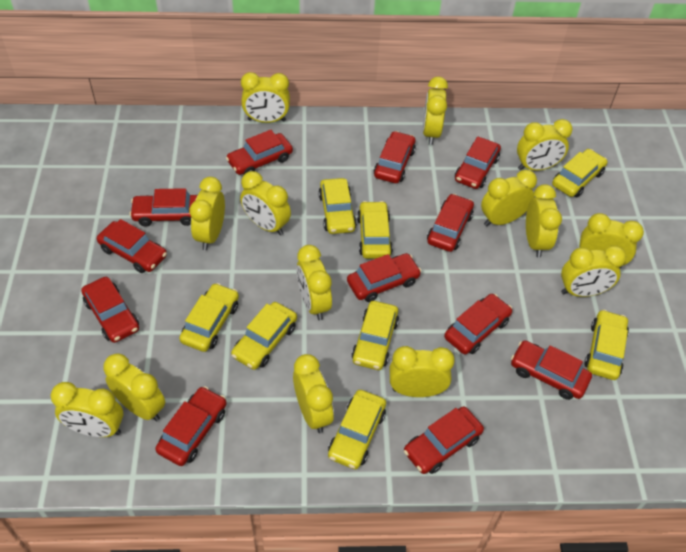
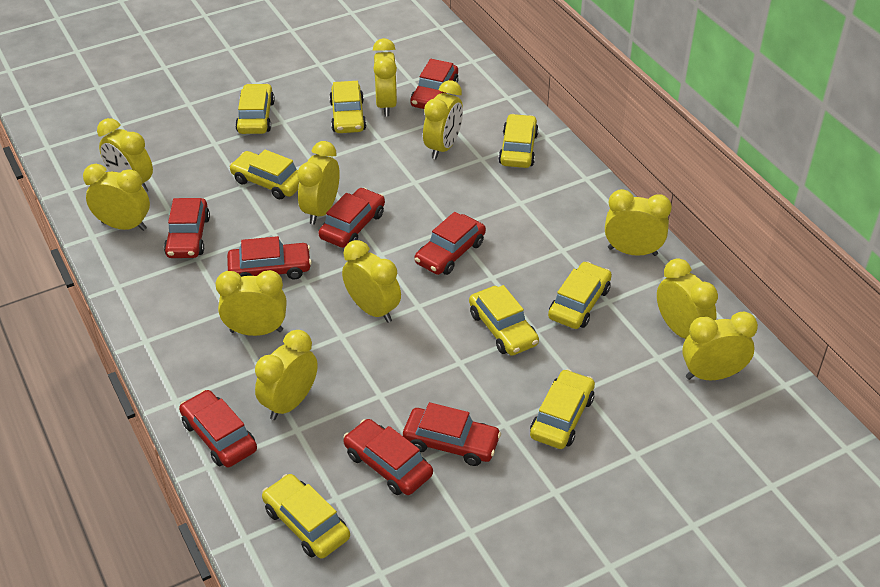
red car: 12 -> 8
yellow clock: 14 -> 11

